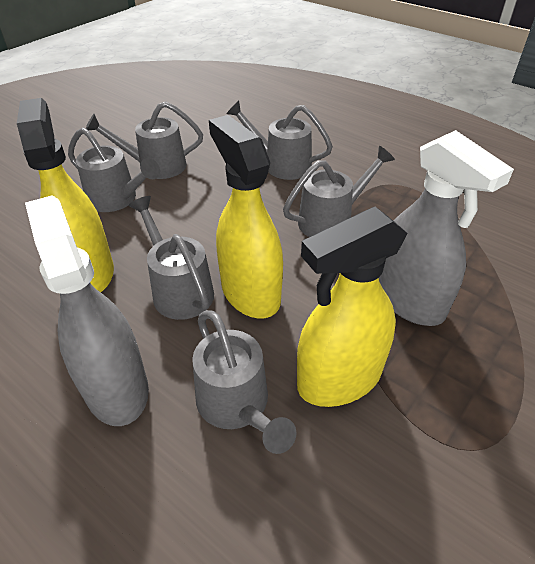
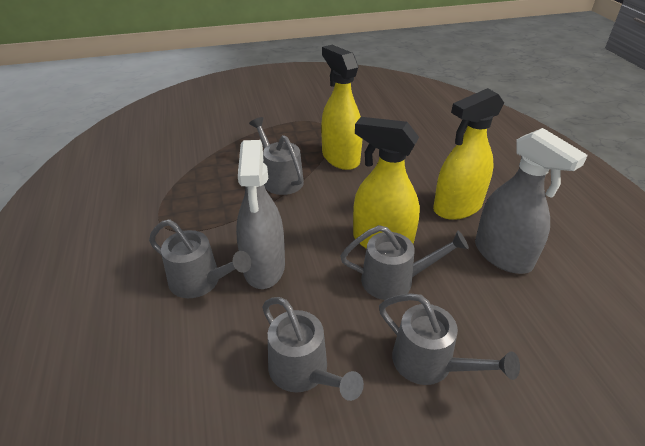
grey watering can: 6 -> 5

